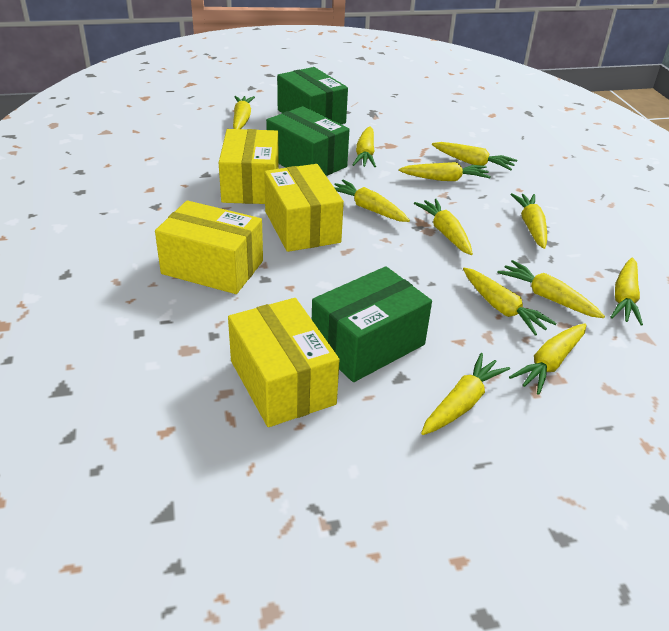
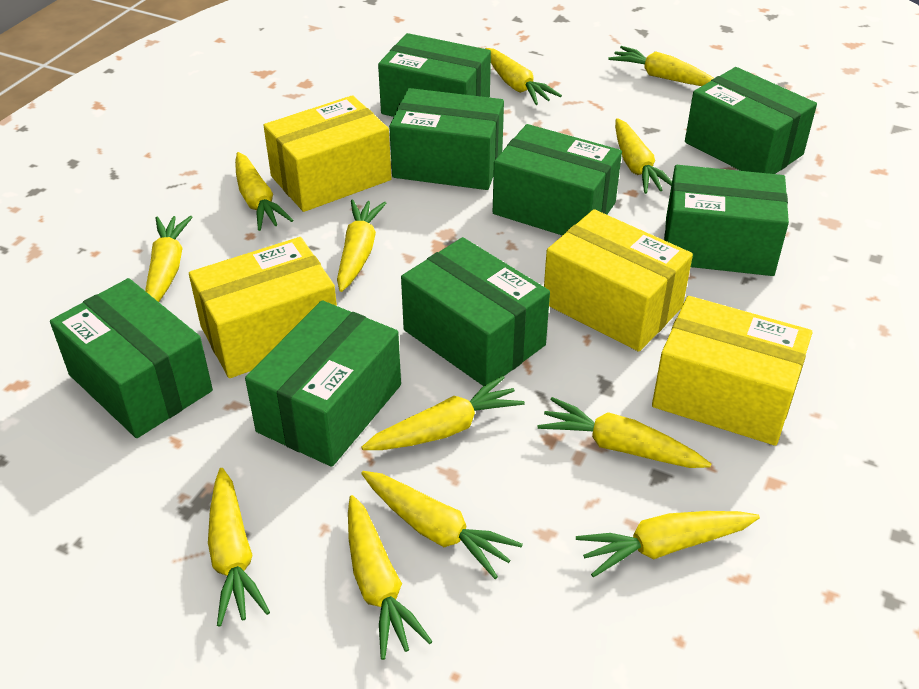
green box: 3 -> 8

